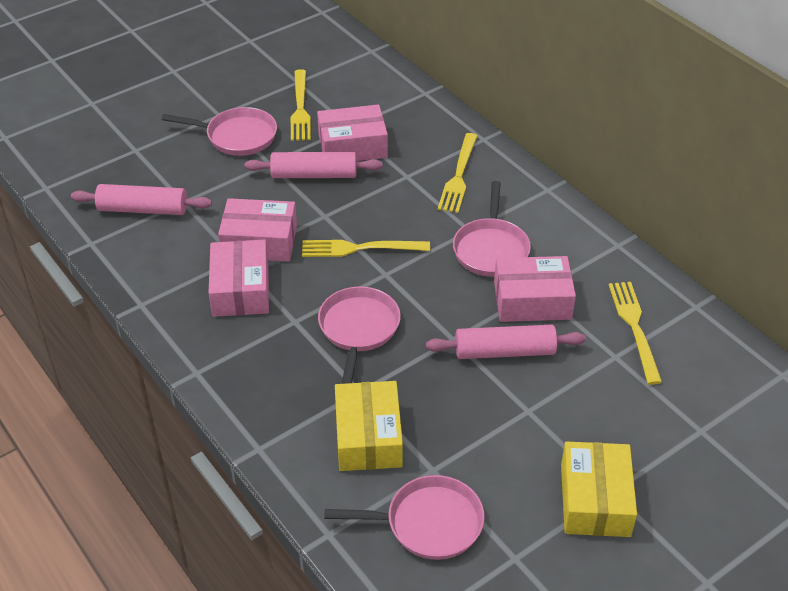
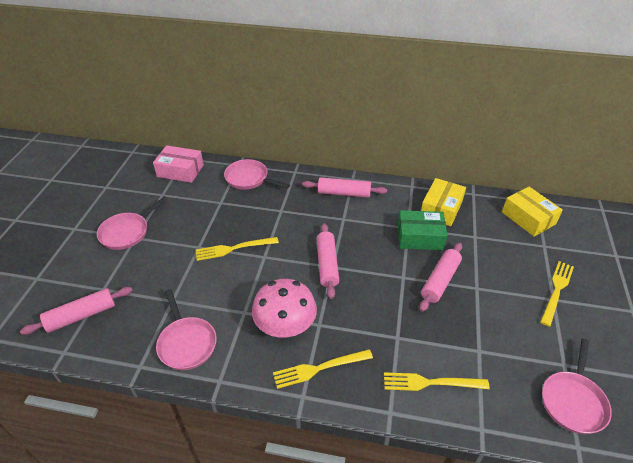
green box: 0 -> 1
pink box: 4 -> 1
pink mushroom: 0 -> 1
pink rolling pin: 3 -> 4

